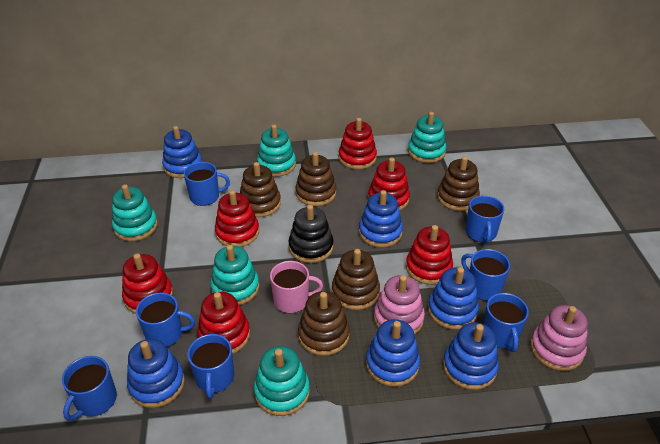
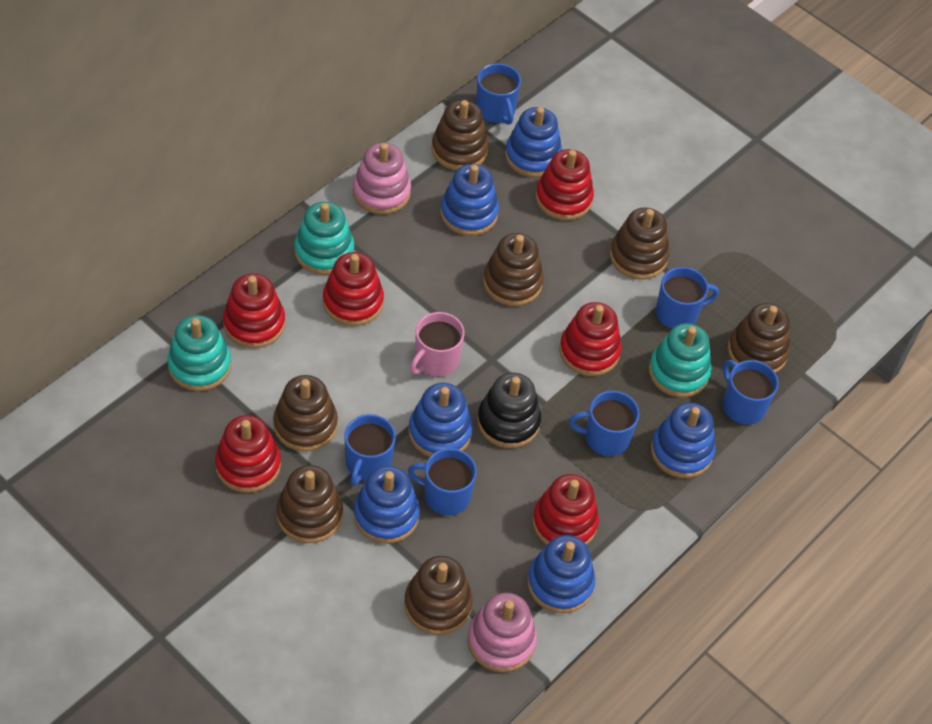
blue mug: 7 -> 6
brown stacking toy: 5 -> 7
turquoise stacking toy: 5 -> 3

